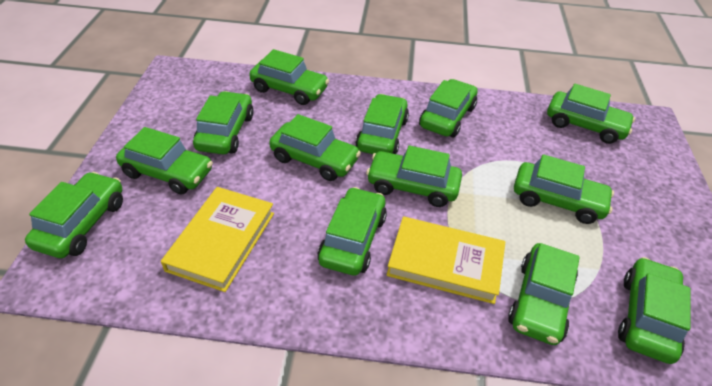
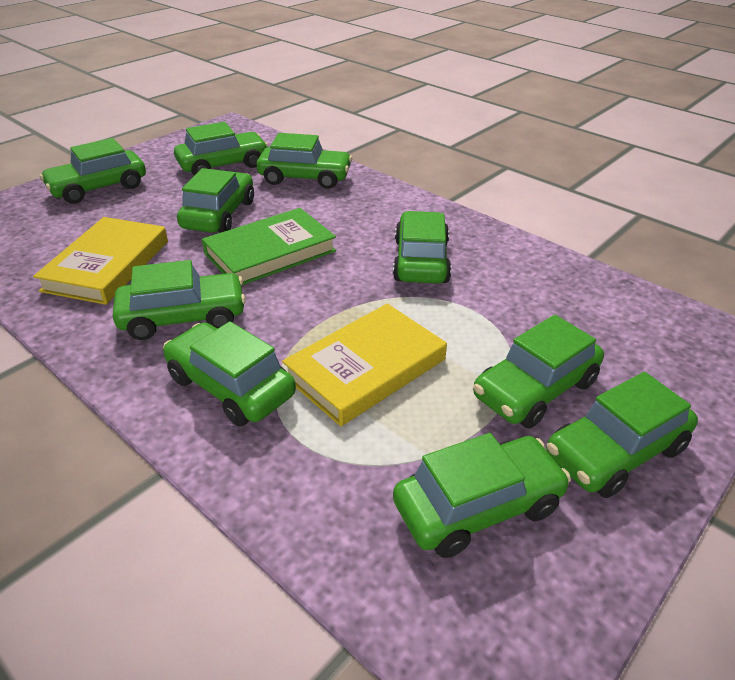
green book: 0 -> 1
green car: 13 -> 10

